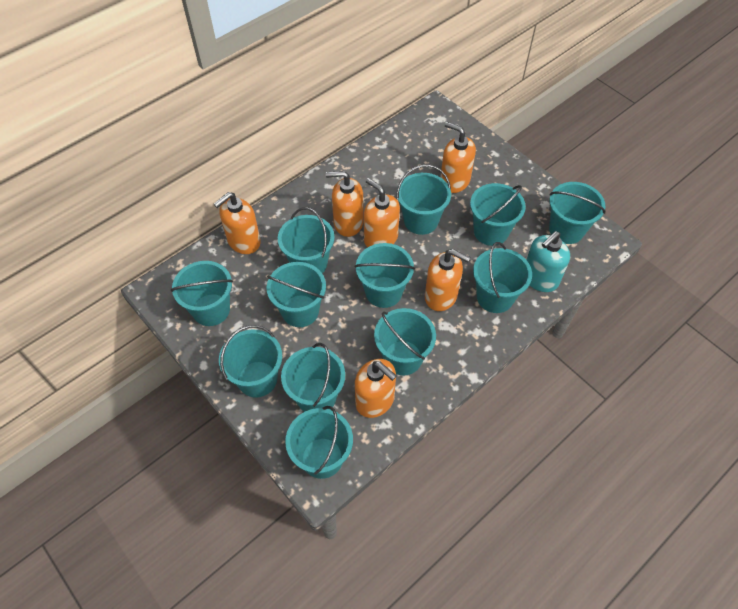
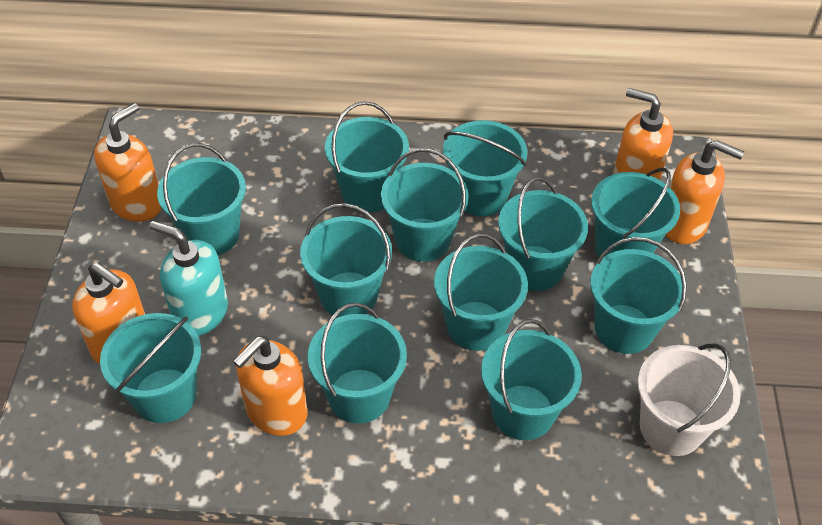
orange soap dispenser: 6 -> 5
white bucket: 0 -> 1

